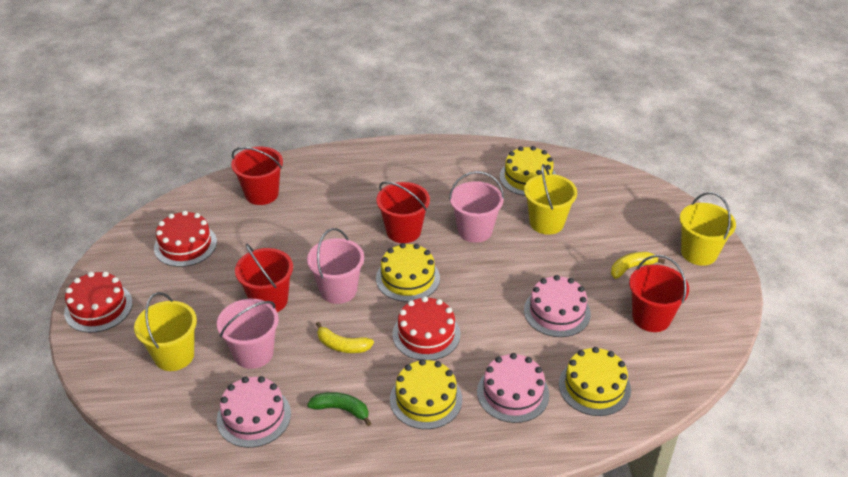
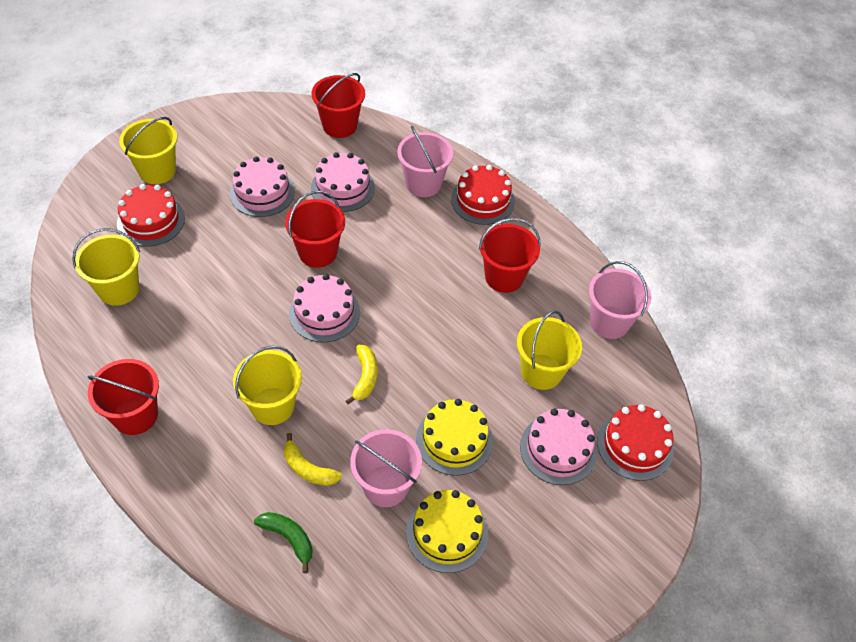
pink cake: 3 -> 4
yellow bucket: 3 -> 4
yellow cake: 4 -> 2

